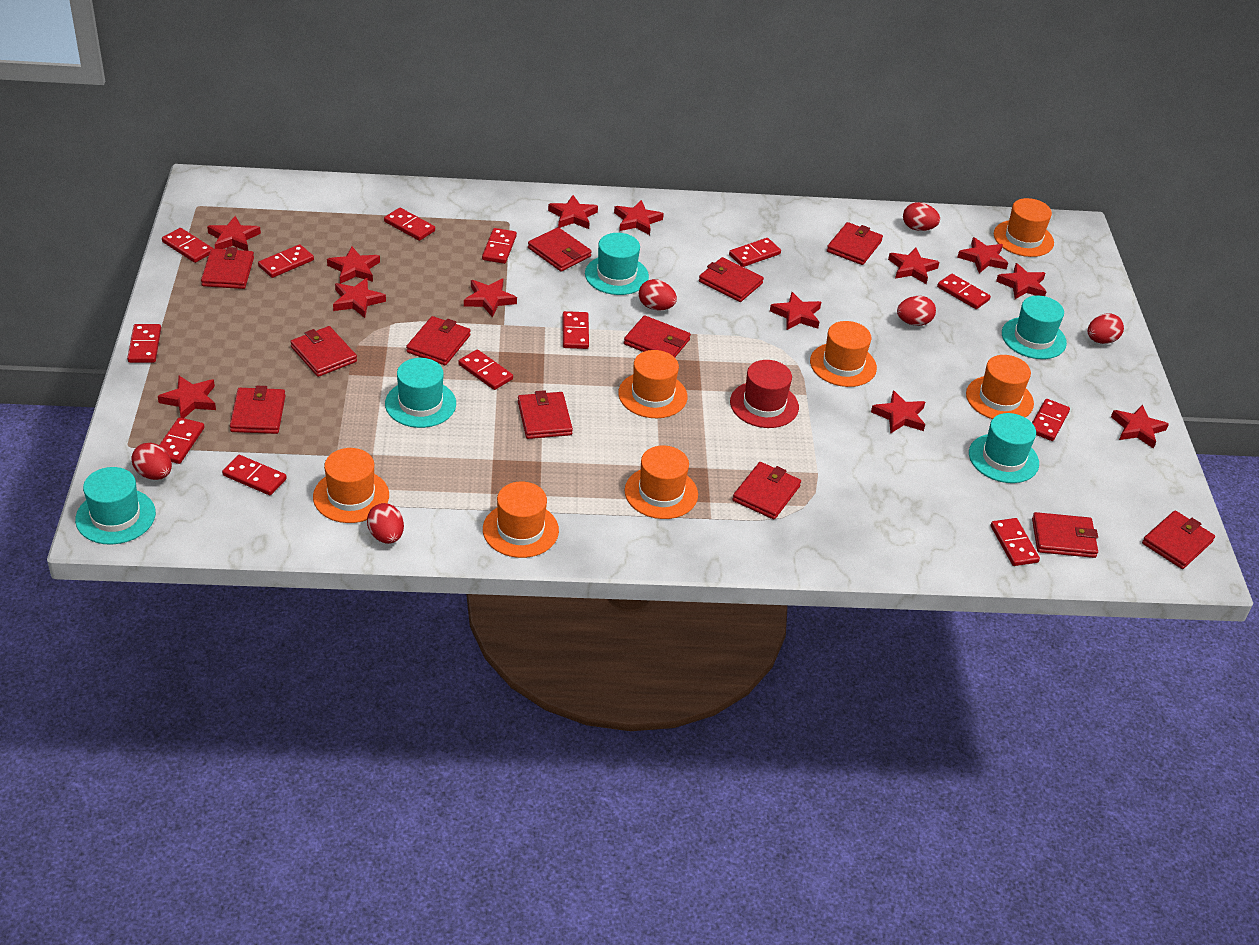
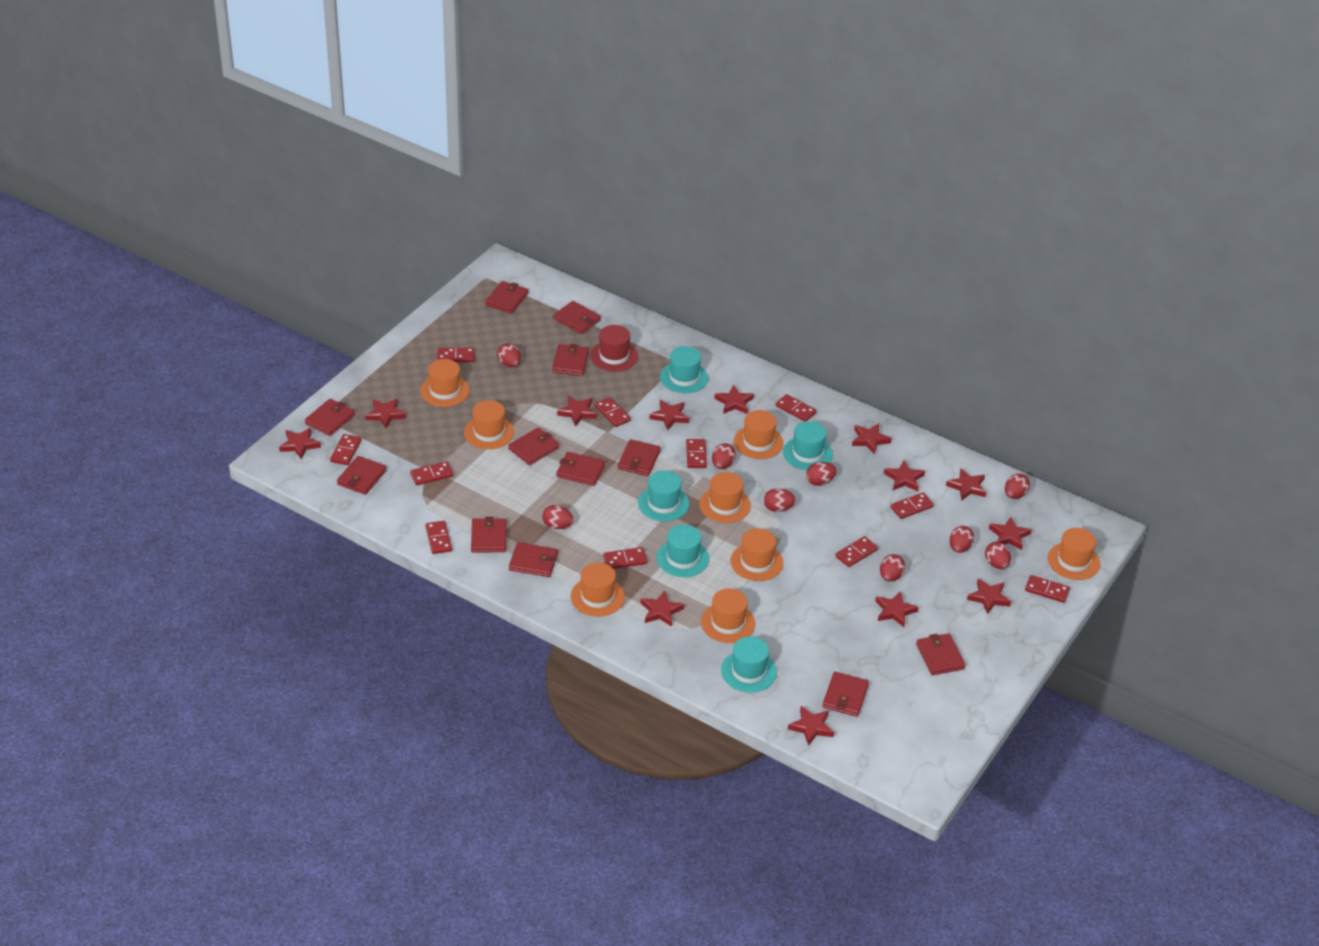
orange hat: 7 -> 8
red domino: 13 -> 11
red egg: 6 -> 9

